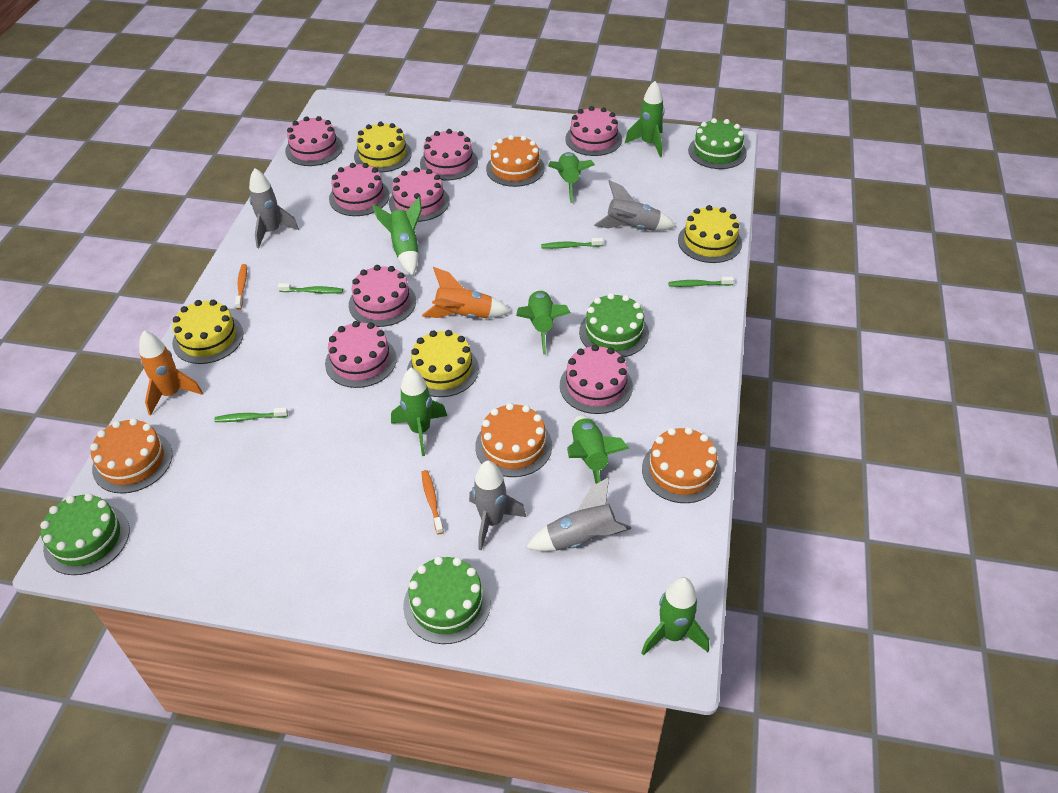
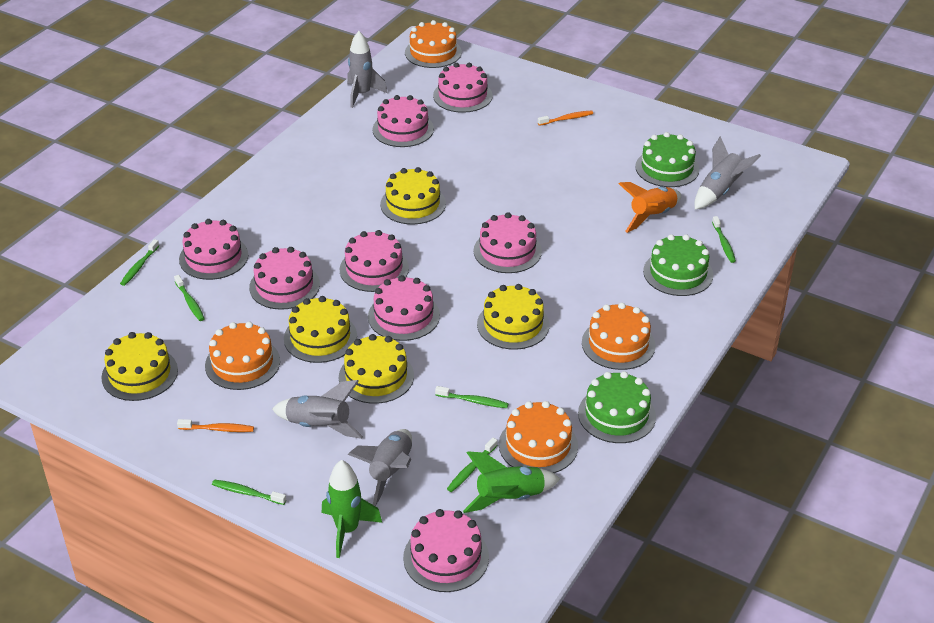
green cake: 4 -> 3
green rocket: 7 -> 2
green toothbrush: 4 -> 6
orange rocket: 2 -> 1
yellow cake: 4 -> 5

